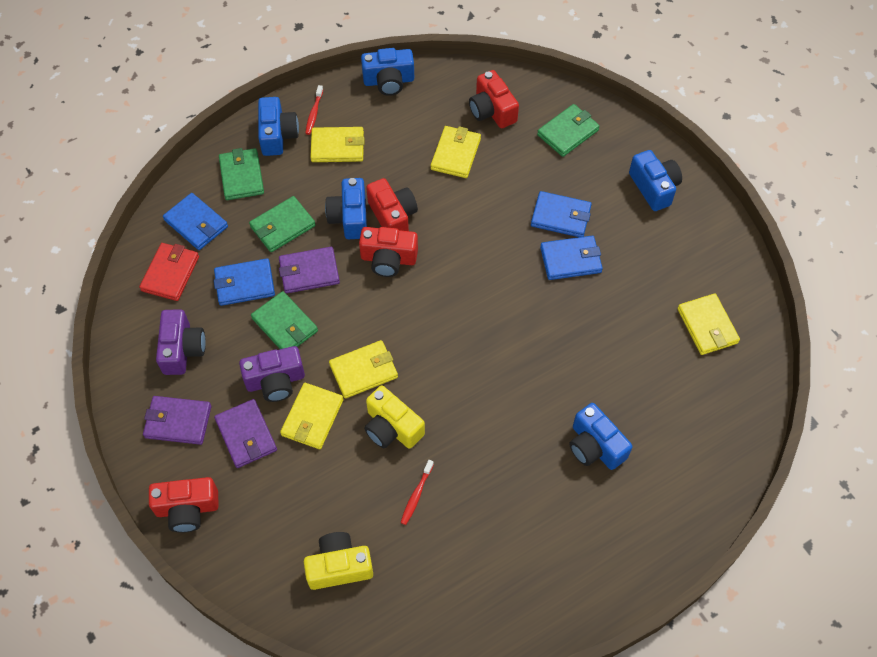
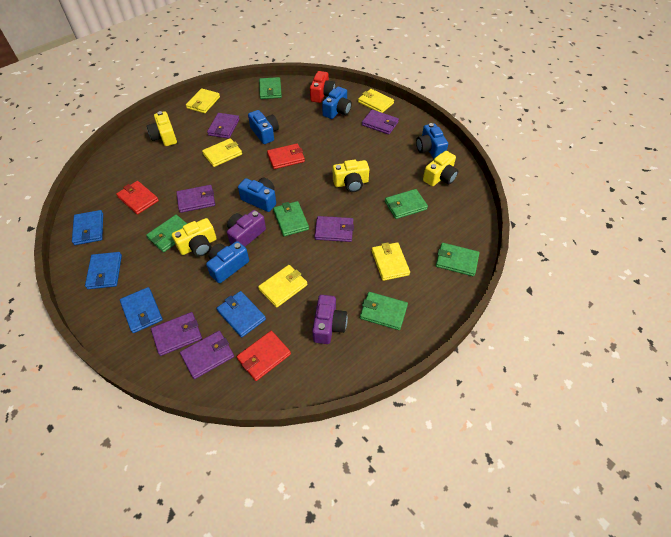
green wallet: 4 -> 6
purple wallet: 3 -> 6
red camera: 4 -> 1
red toothbrush: 2 -> 0
red wallet: 1 -> 3
yellow camera: 2 -> 4

